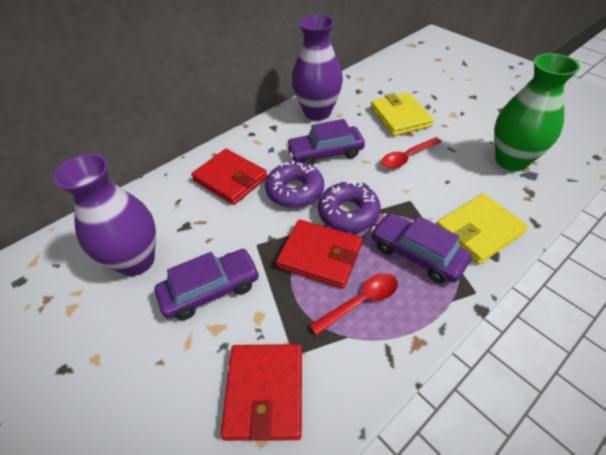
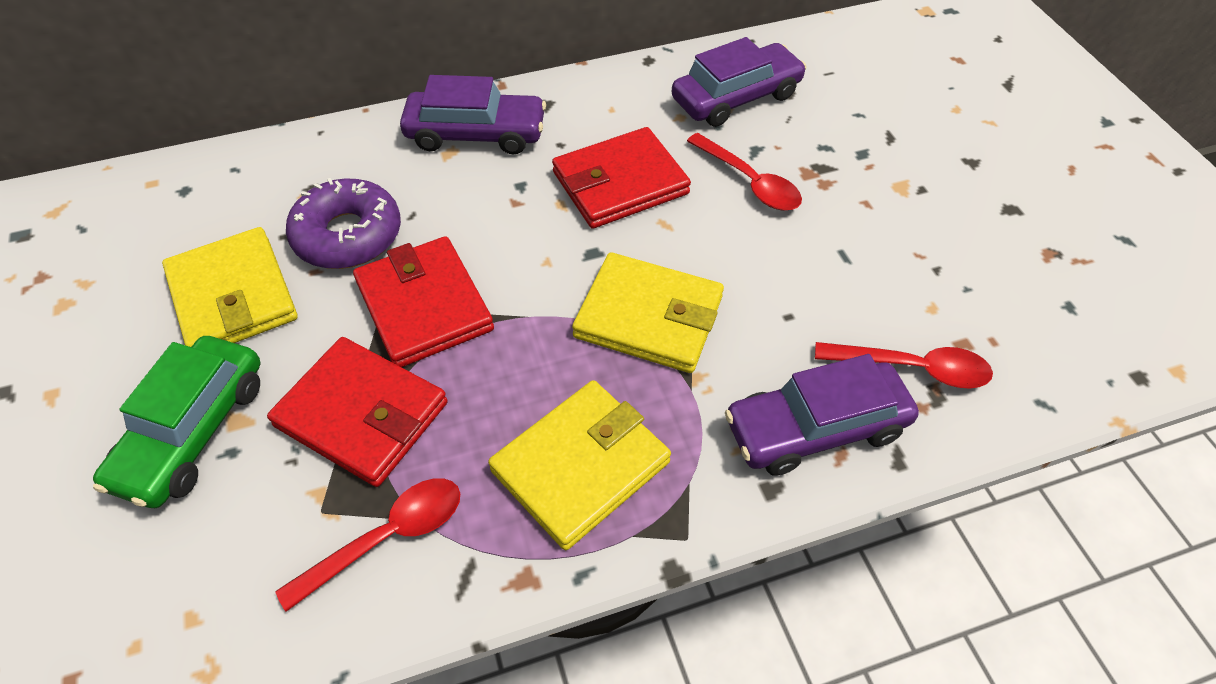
green car: 0 -> 1
green vase: 1 -> 0
purple donut: 2 -> 1
purple vase: 2 -> 0
red spoon: 2 -> 3
yellow wallet: 2 -> 3

